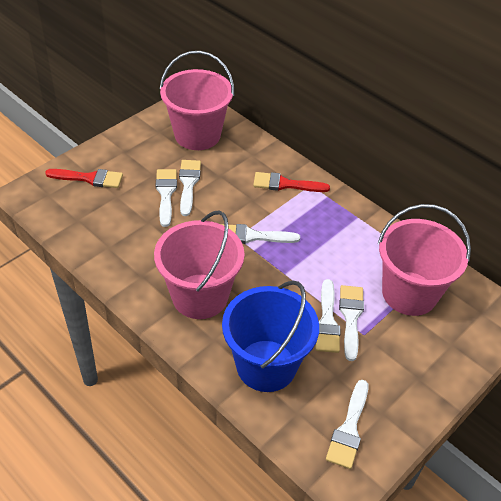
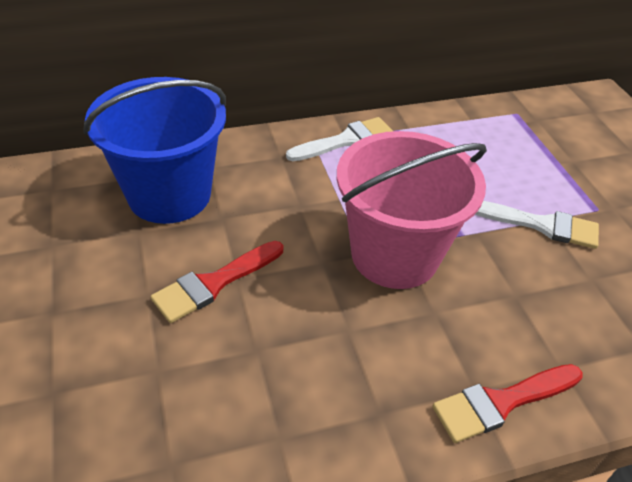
pink bucket: 3 -> 1
white brush: 6 -> 2

